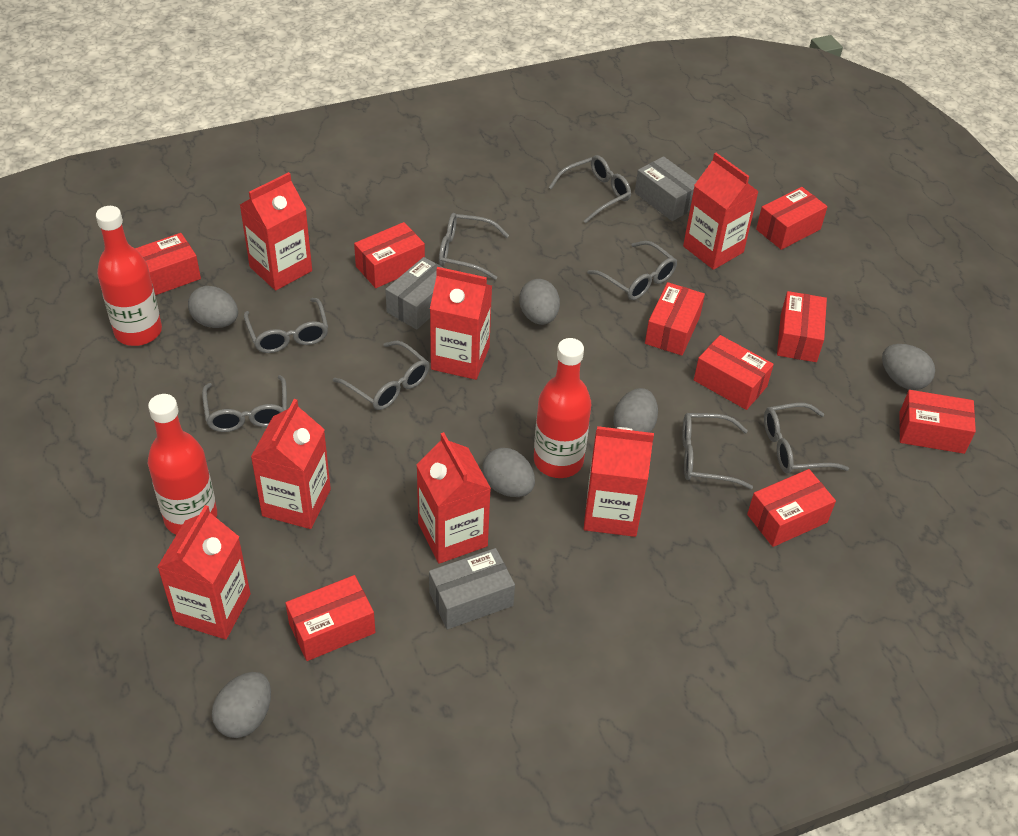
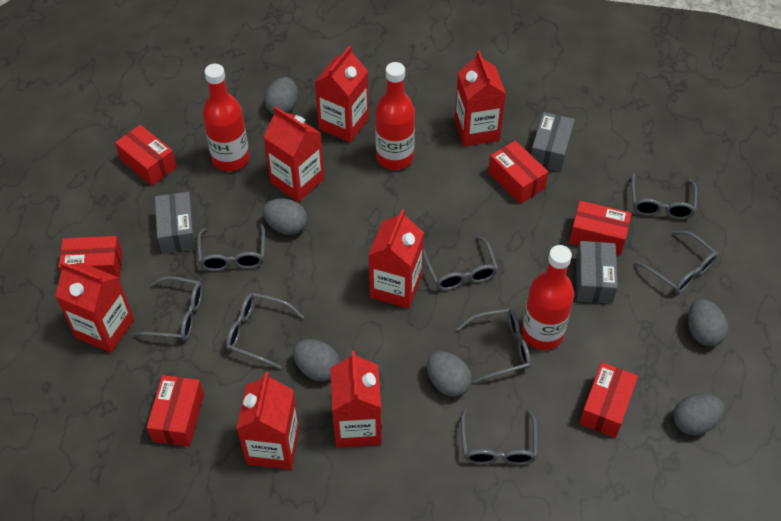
red box: 9 -> 6

